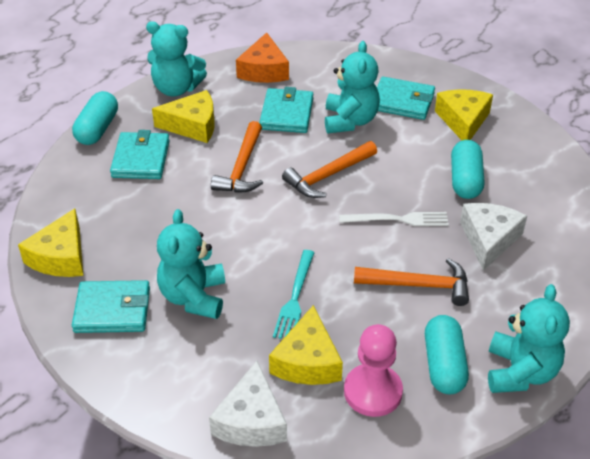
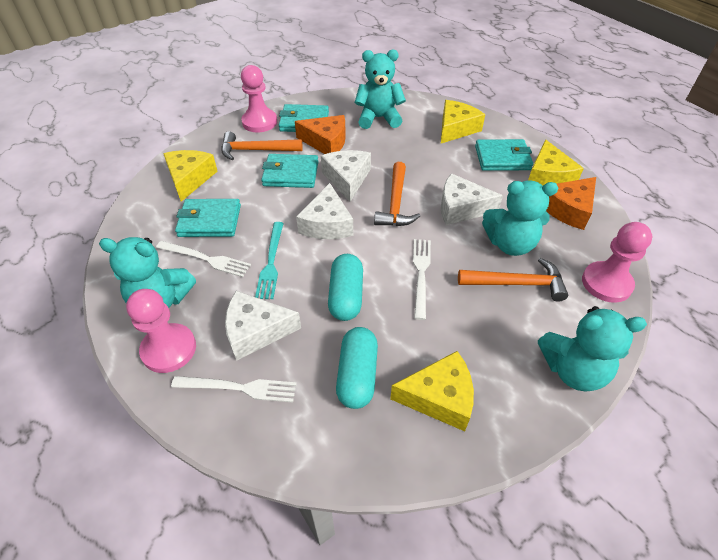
orange cheese: 1 -> 2
pink pawn: 1 -> 3
turquoise capsule: 3 -> 2
white cheese: 2 -> 4
white fork: 1 -> 3

